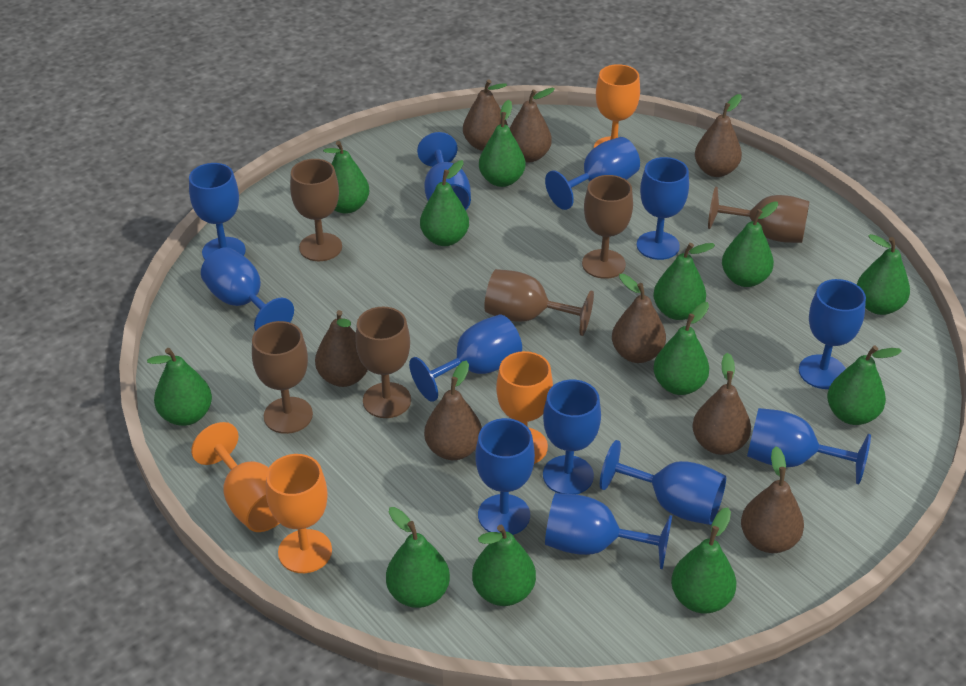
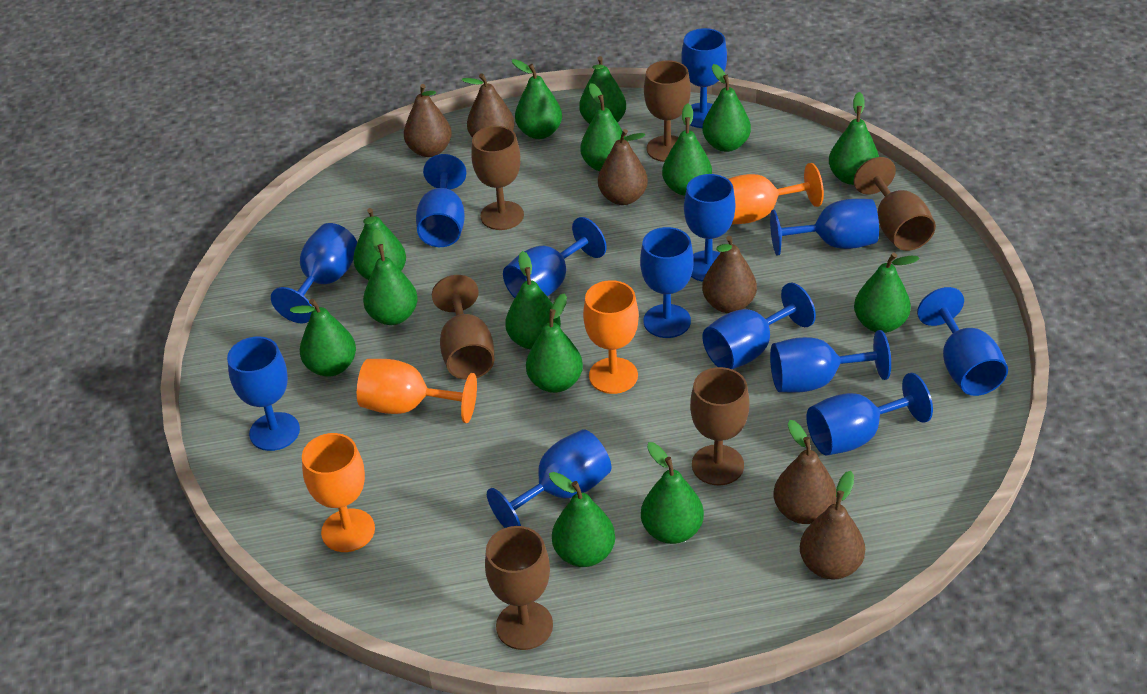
blue goblet: 12 -> 13
brown pear: 8 -> 6
green pear: 12 -> 14

